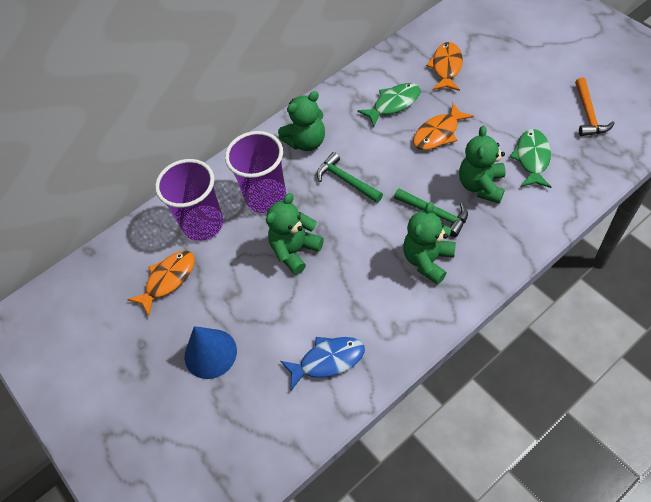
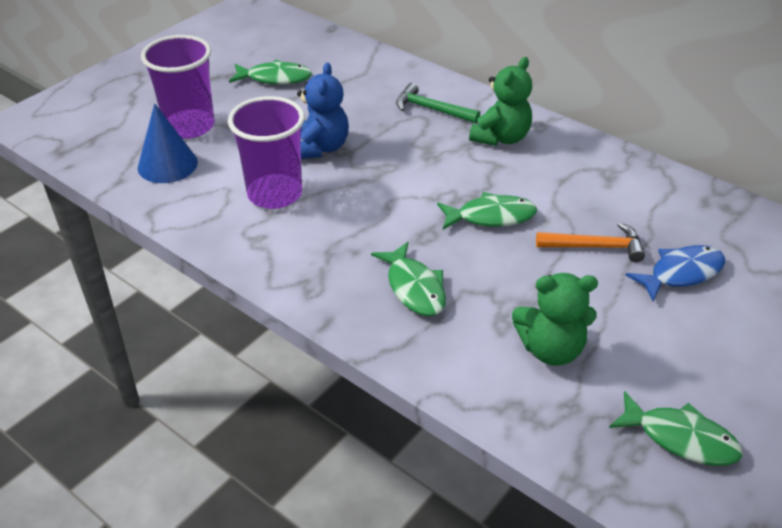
blue teddy bear: 0 -> 1
green fish: 2 -> 4
green hammer: 2 -> 1
green teddy bear: 4 -> 2
orange fish: 3 -> 0

